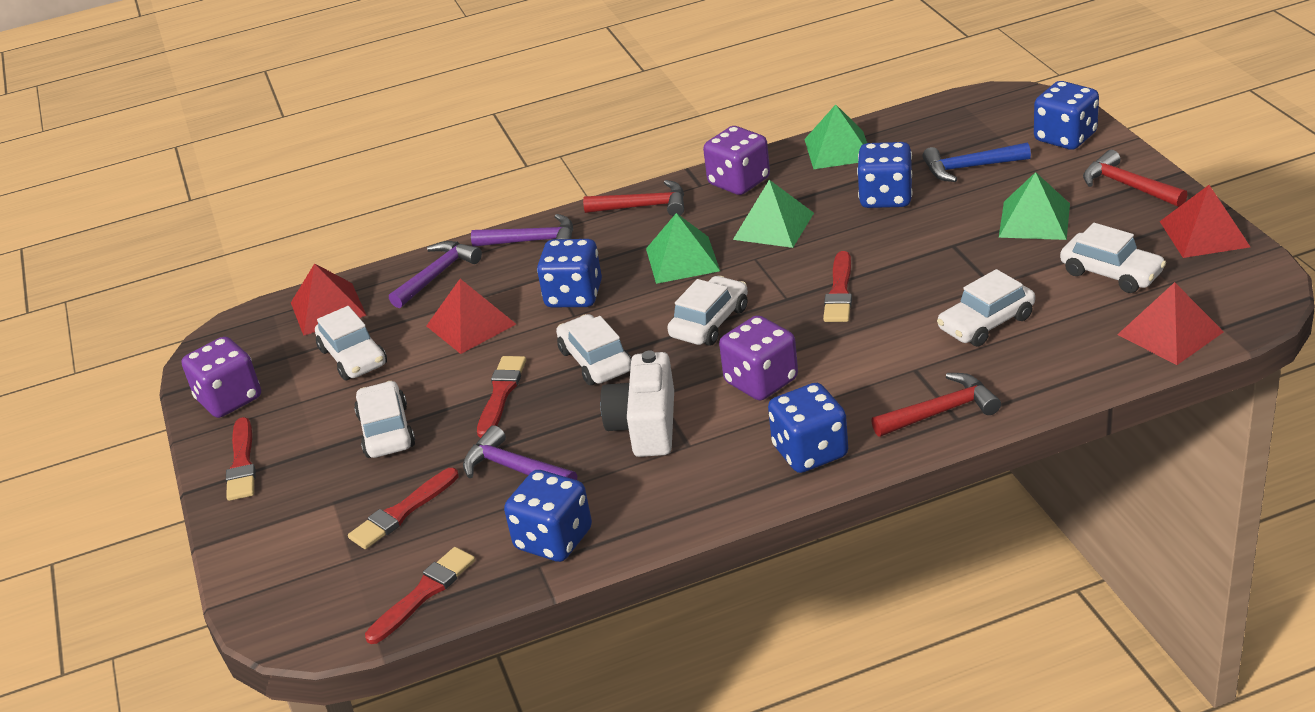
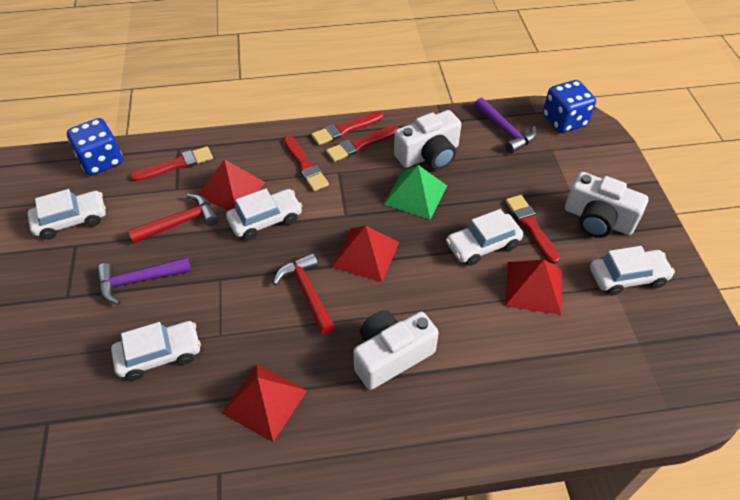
blue dice: 5 -> 2
blue hammer: 1 -> 0
green pyramid: 4 -> 1
purple dice: 3 -> 0
purple hammer: 3 -> 2
red hammer: 3 -> 2
white camera: 1 -> 3
white car: 6 -> 5

